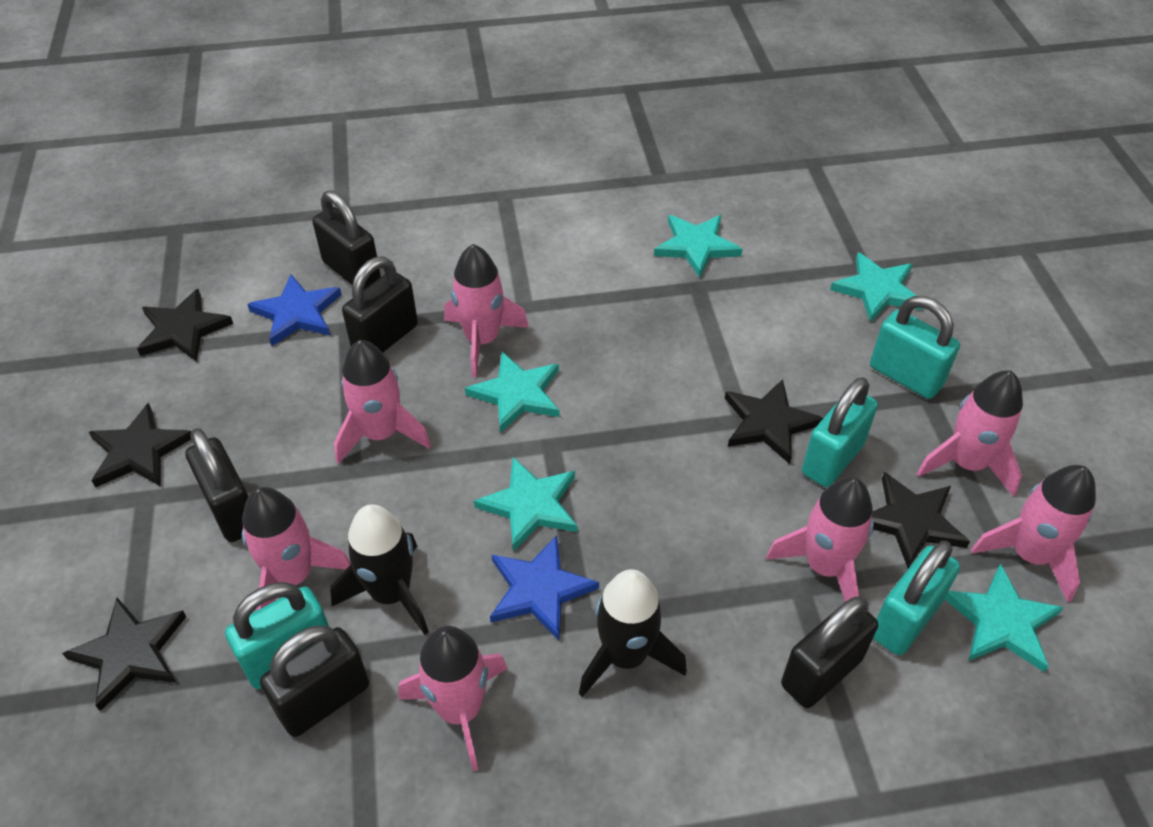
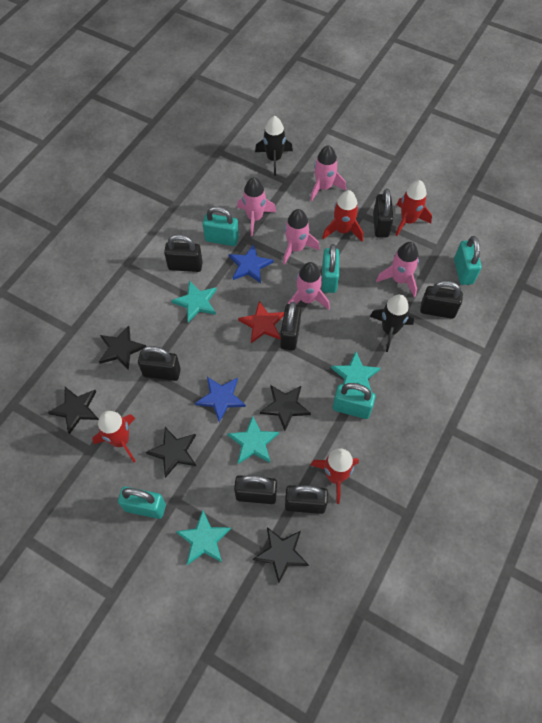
black padlock: 5 -> 7
pink rocket: 7 -> 5
red rocket: 0 -> 4
red star: 0 -> 1
turquoise padlock: 4 -> 5
turquoise star: 5 -> 4

